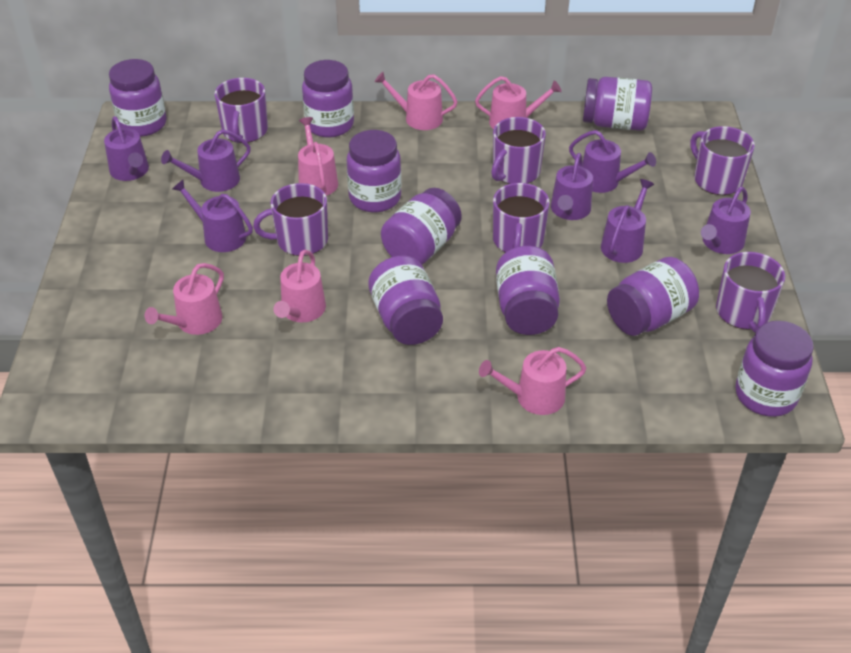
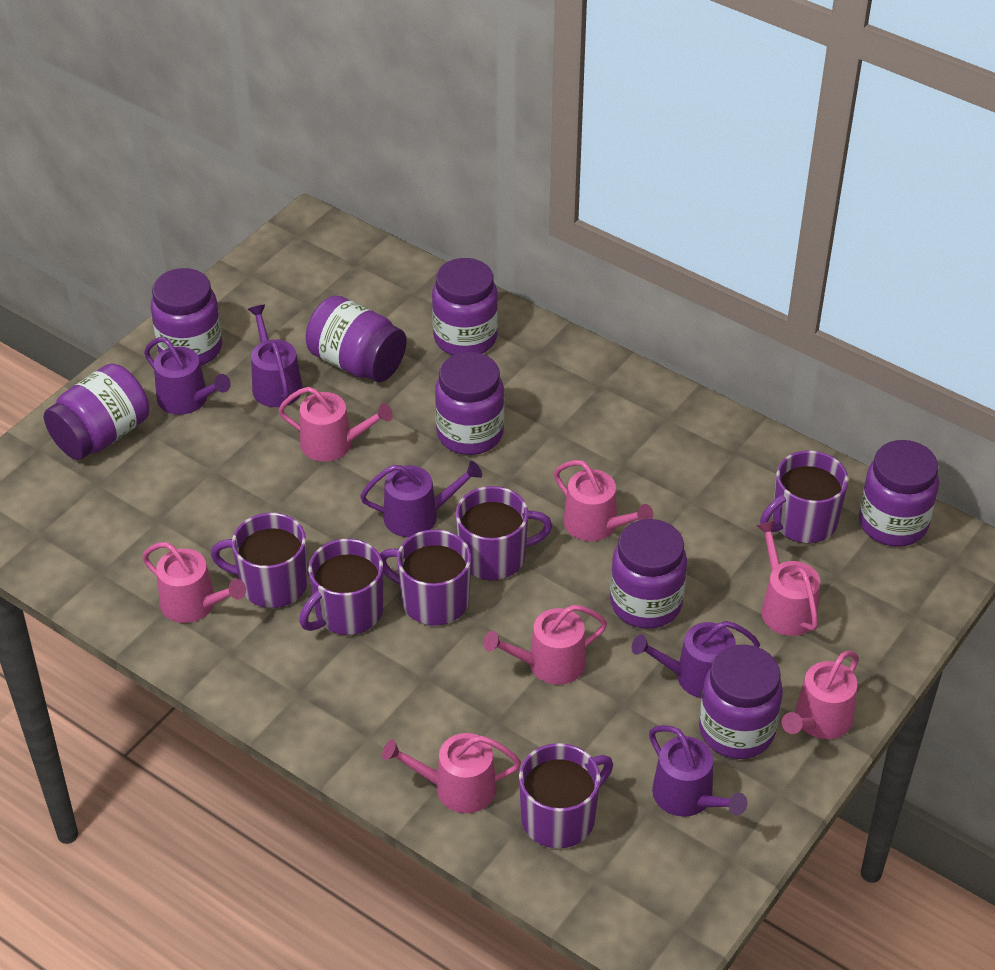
pink watering can: 6 -> 7
purple jar: 9 -> 8
purple watering can: 7 -> 5

